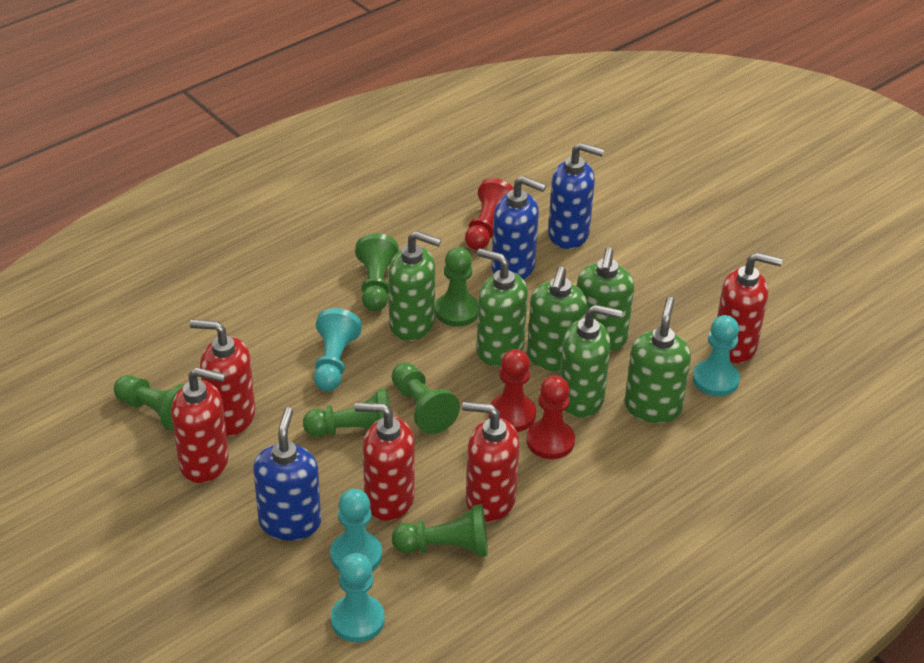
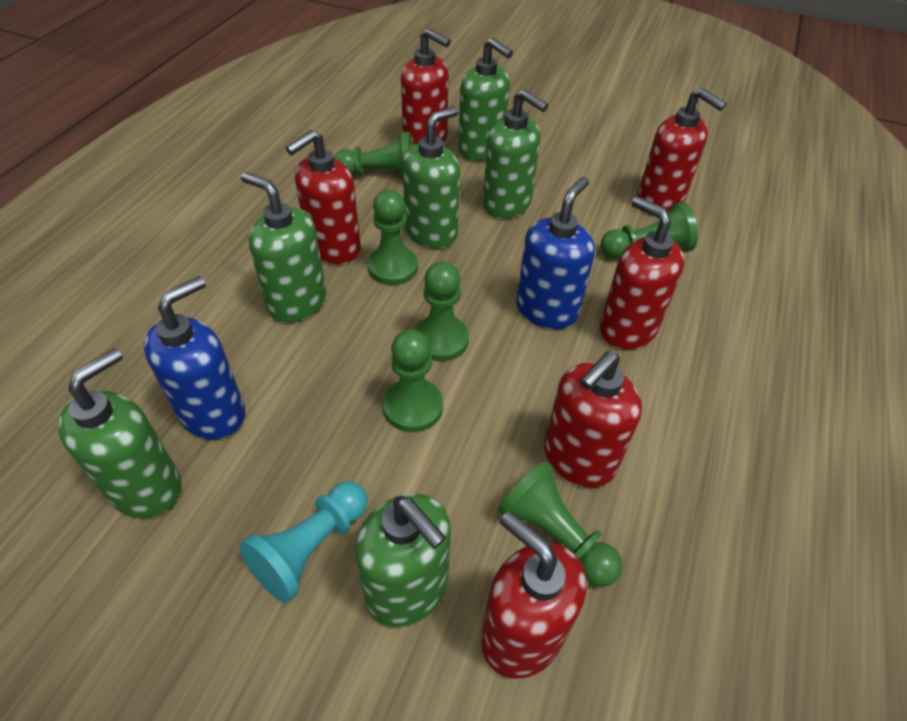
blue soap dispenser: 3 -> 2
red pawn: 3 -> 0
red soap dispenser: 5 -> 6
turquoise pawn: 4 -> 1

